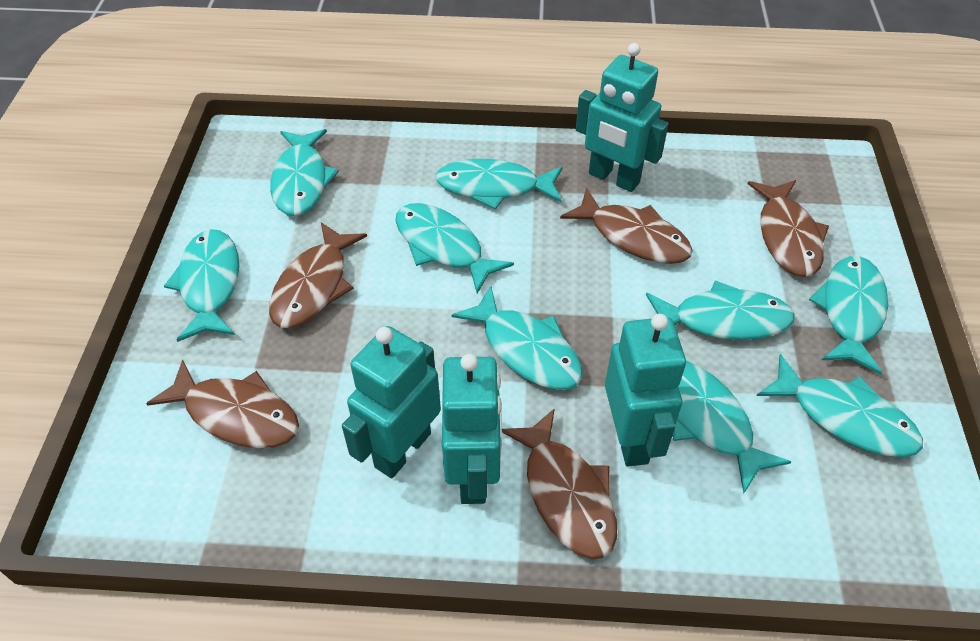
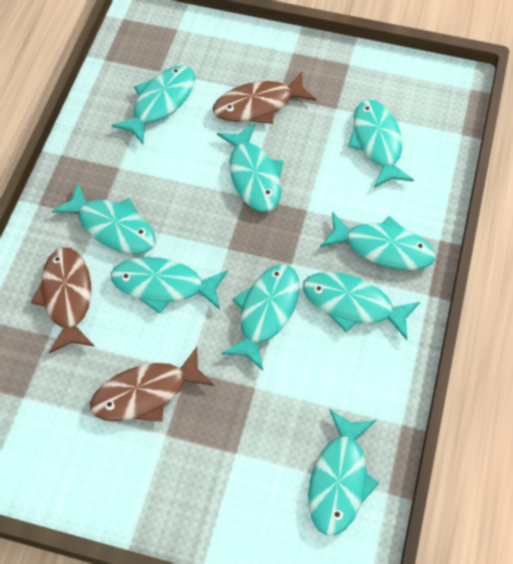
brown fish: 5 -> 3
turquoise robot: 4 -> 0

